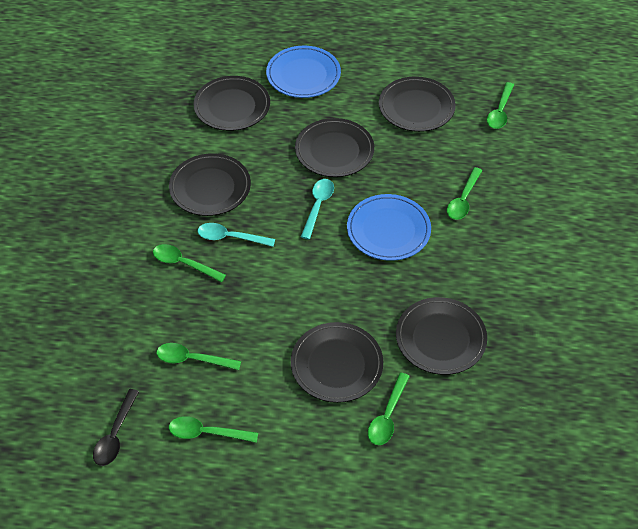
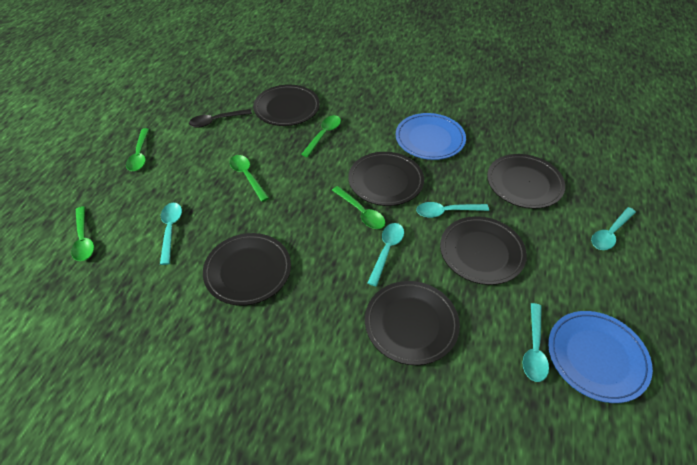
green spoon: 6 -> 5
turquoise spoon: 2 -> 5

